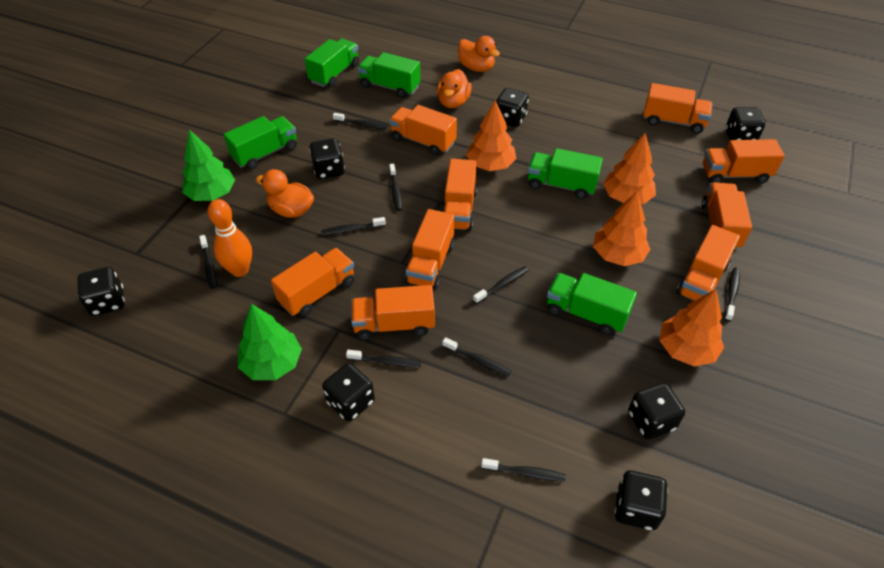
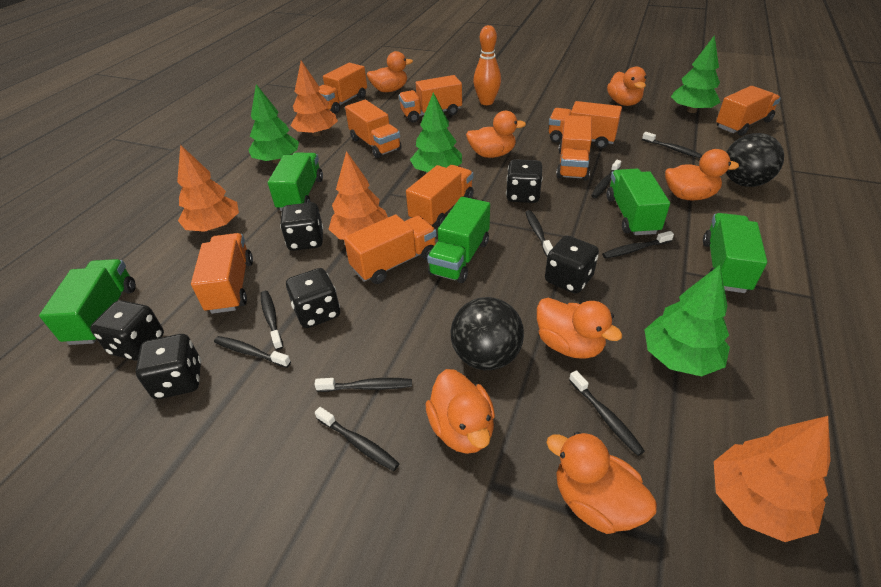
black ball: 0 -> 2
black dice: 7 -> 6
green tree: 2 -> 4
orange duck: 3 -> 7

